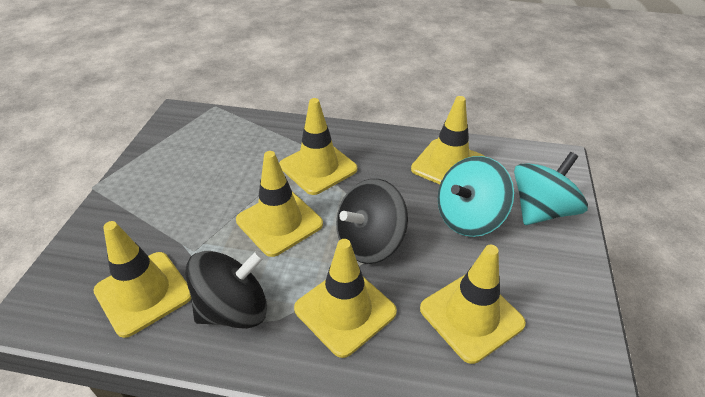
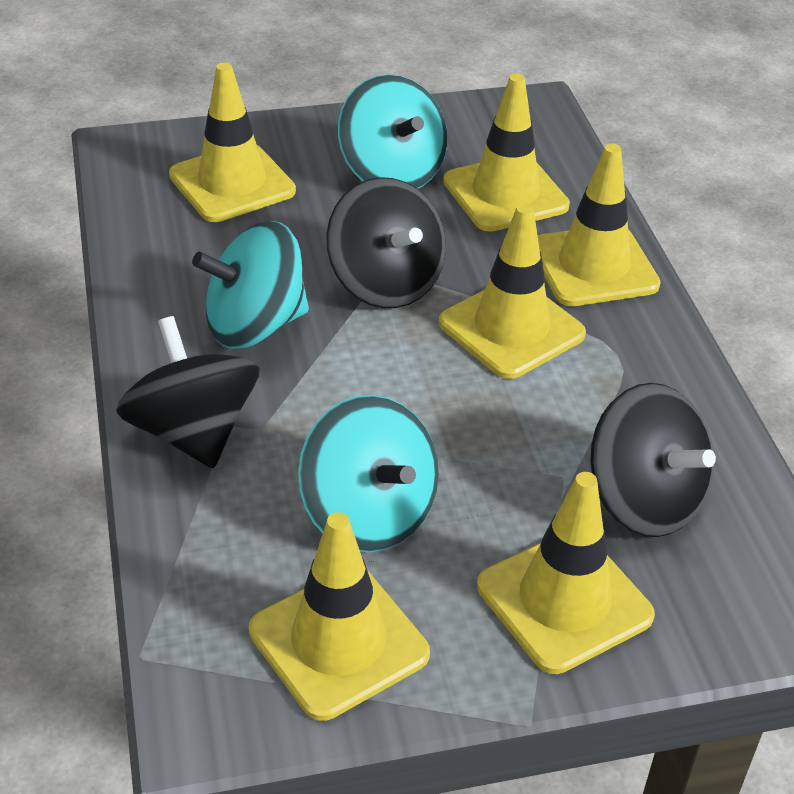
black spinning top: 2 -> 3
turquoise spinning top: 2 -> 3

